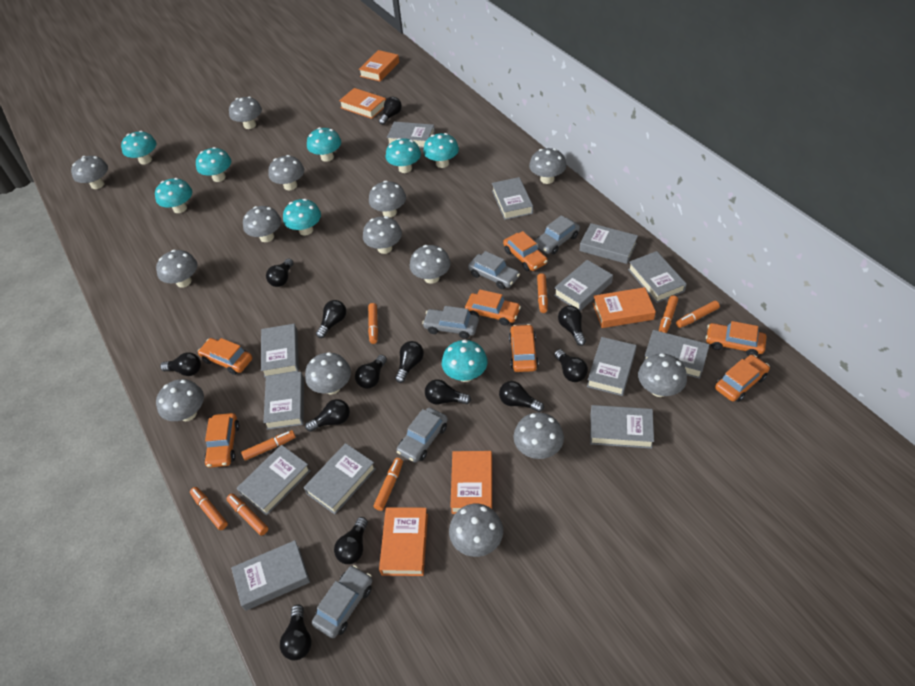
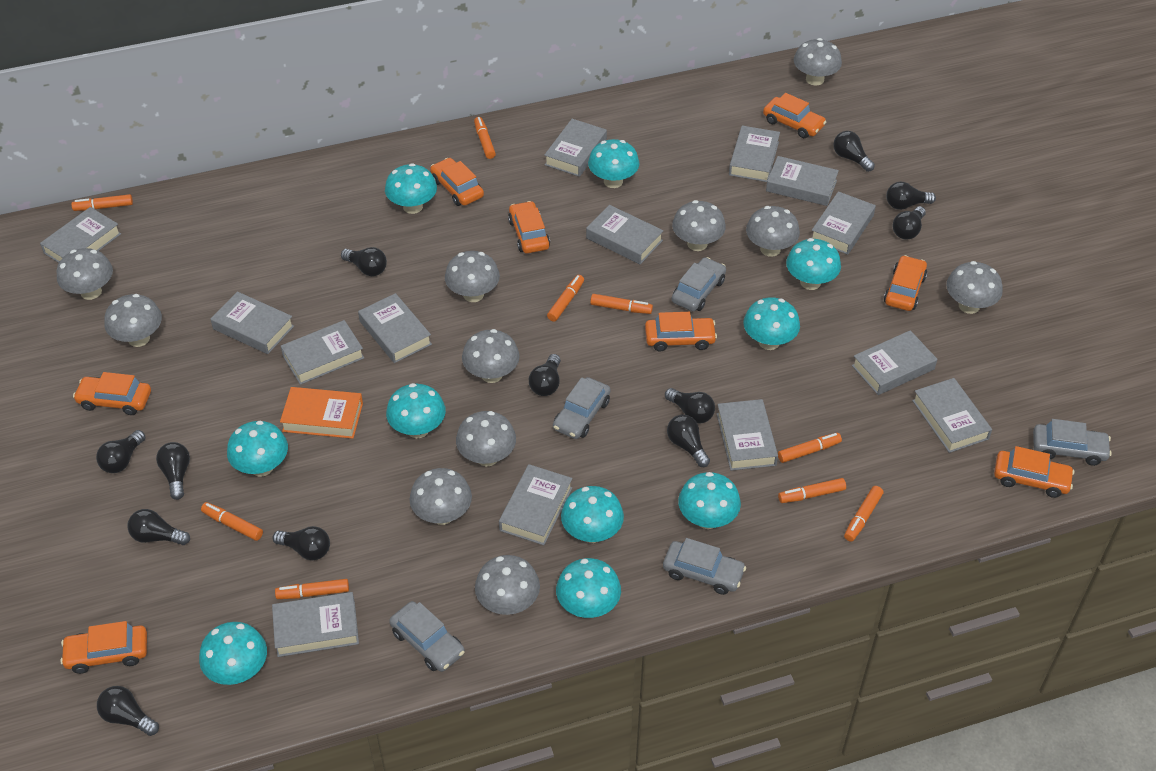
black light bulb: 13 -> 12
grey book: 13 -> 14
grey mushroom: 14 -> 11
orange book: 5 -> 1
orange car: 7 -> 8
orange marker: 8 -> 9
turquoise mushroom: 8 -> 10

